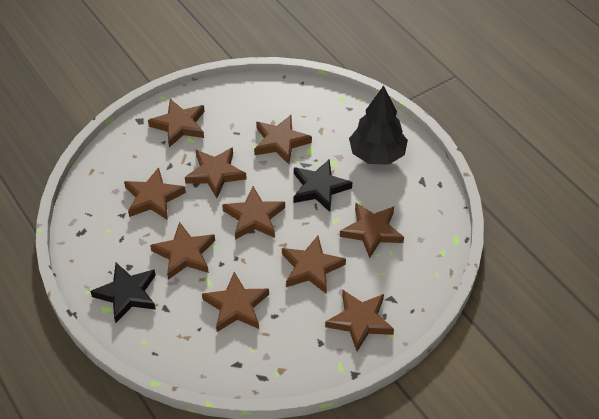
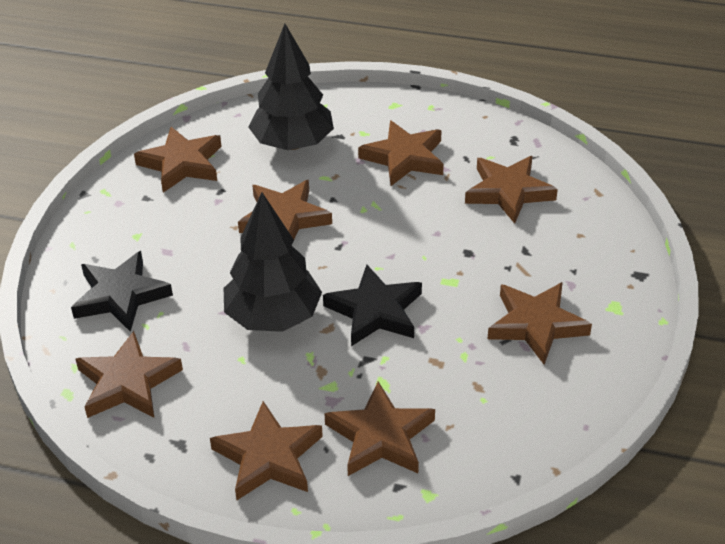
black tree: 1 -> 2
brown star: 10 -> 8

